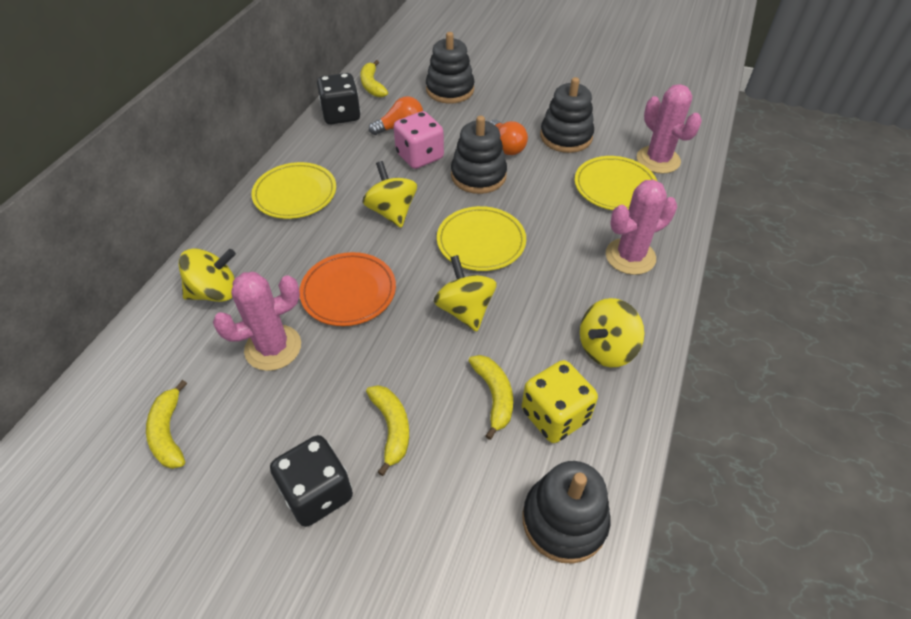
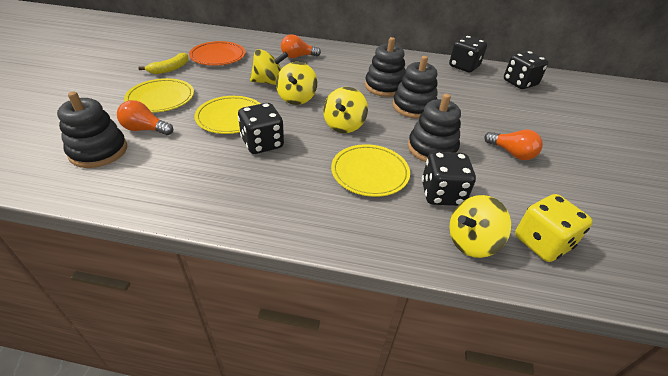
black dice: 2 -> 4
orange light bulb: 2 -> 3
pink cactus: 3 -> 0
pink dice: 1 -> 0
yellow banana: 4 -> 1

